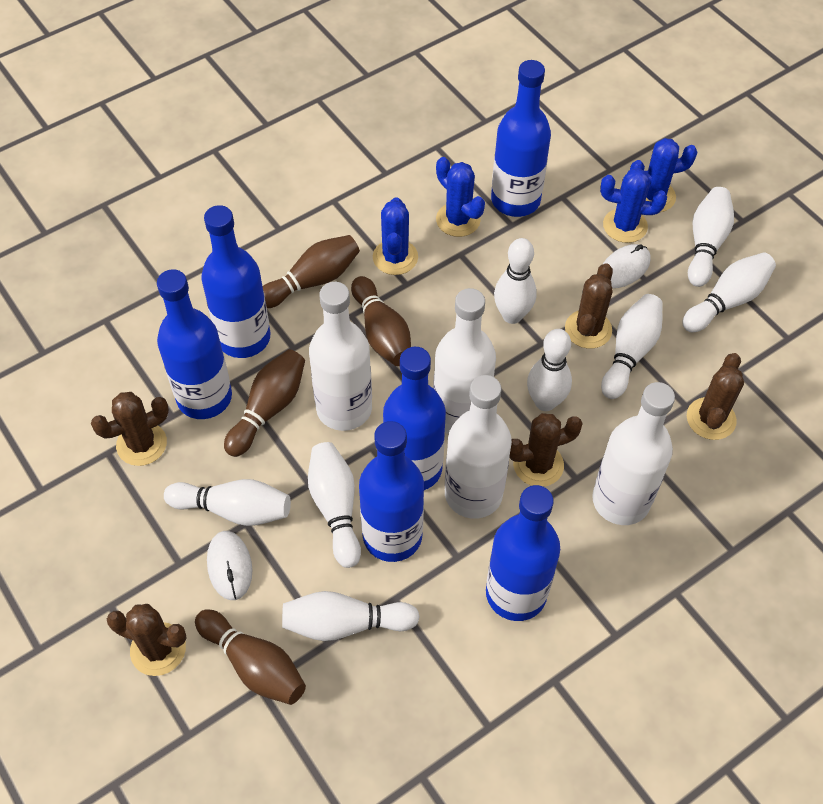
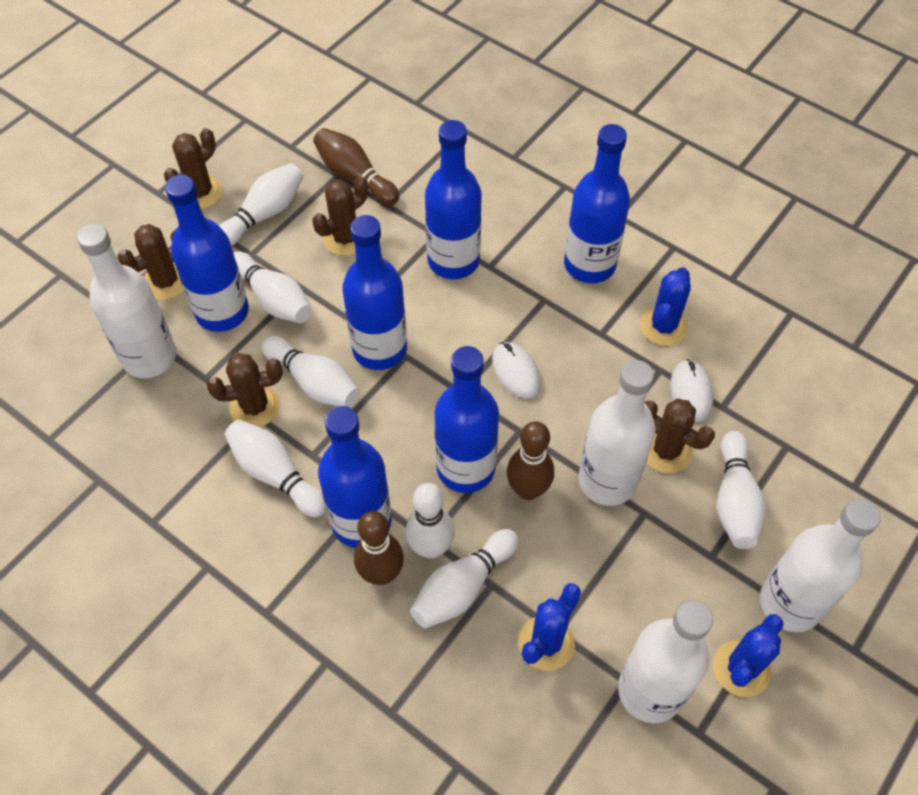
blue cactus: 4 -> 3
brown bowling pin: 4 -> 3
white bowling pin: 8 -> 7

